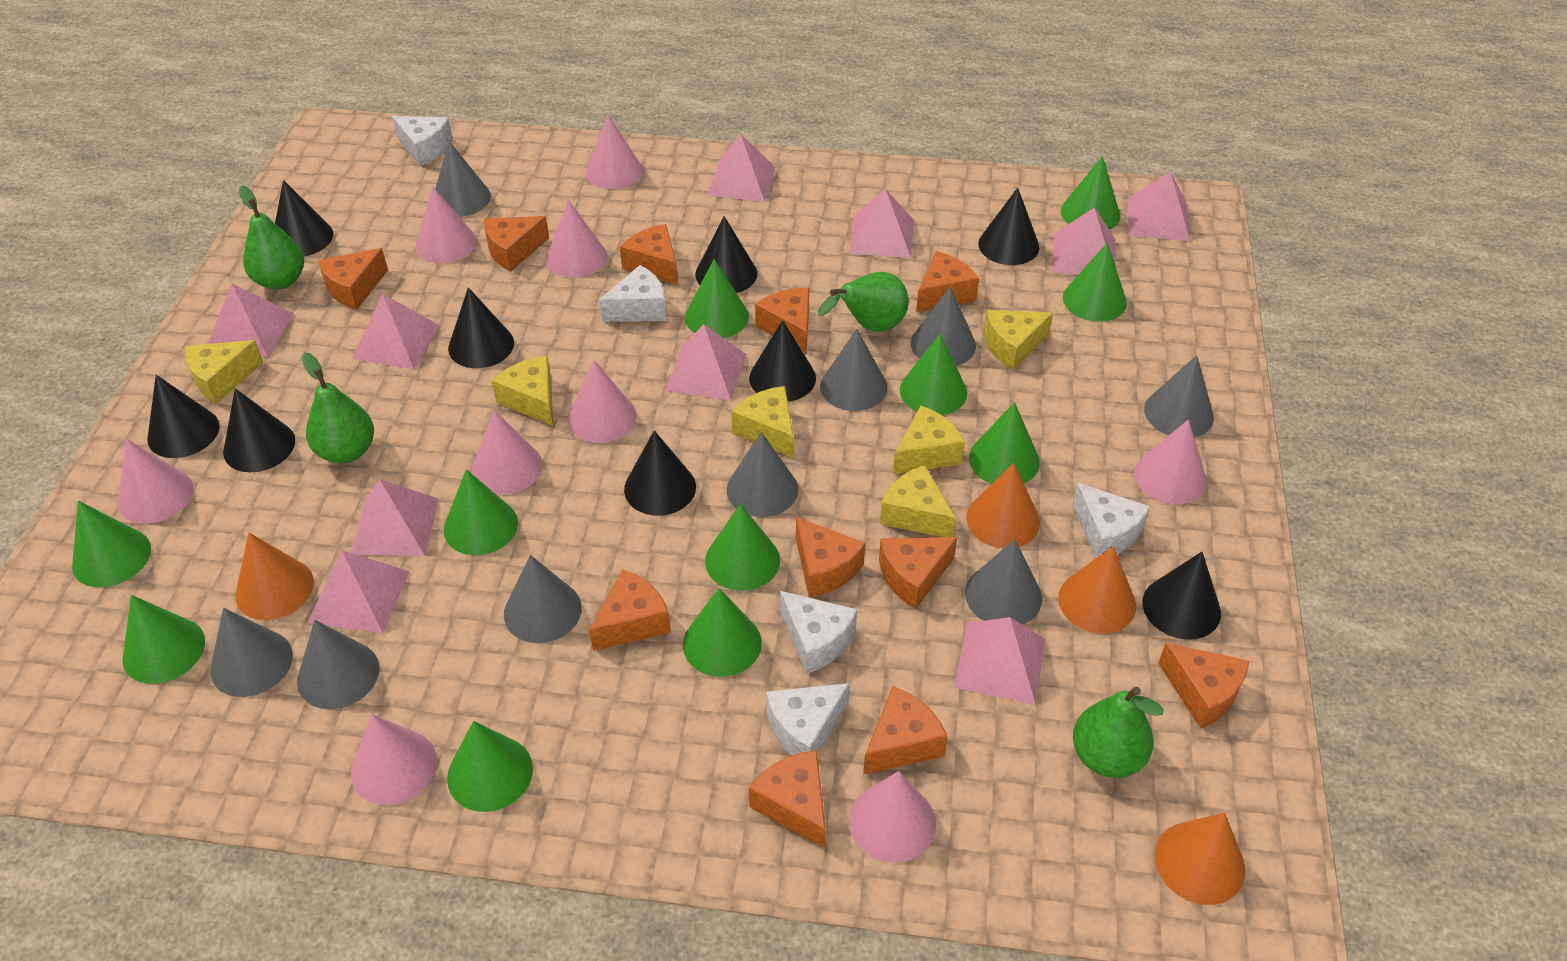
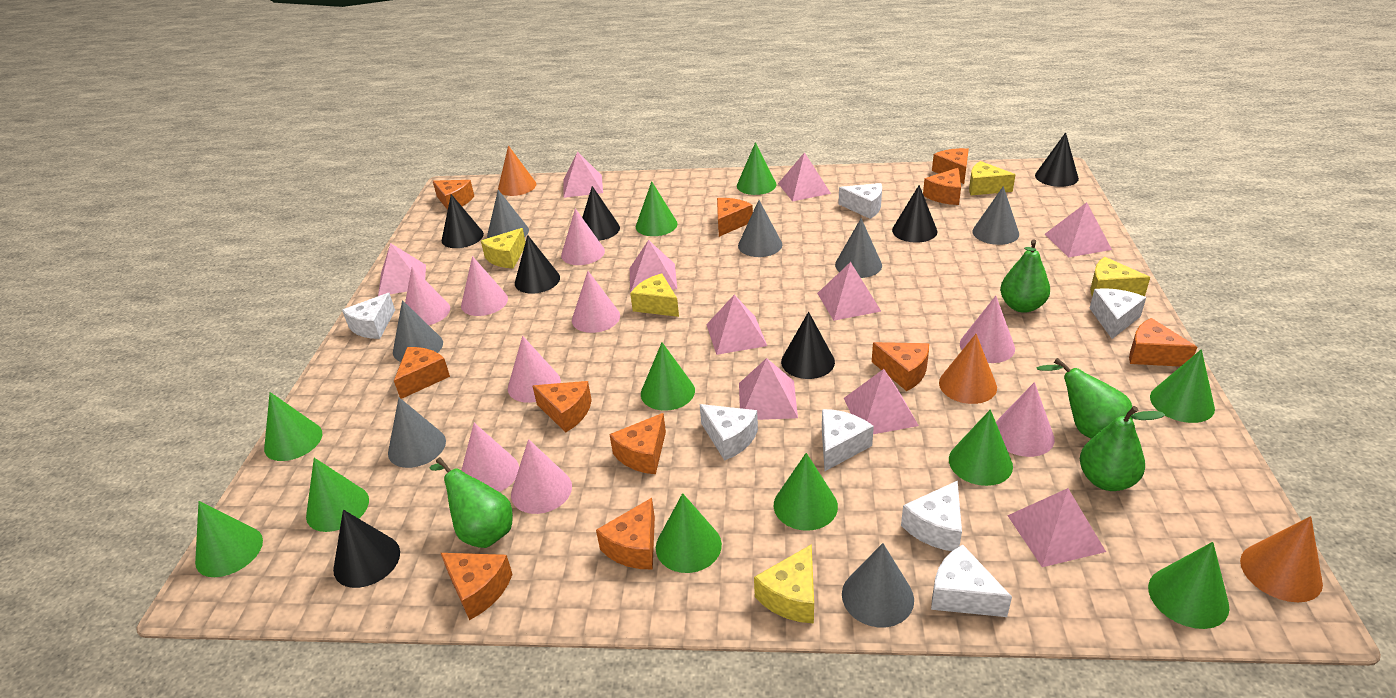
black cone: 9 -> 7
grey cone: 9 -> 7
orange cone: 4 -> 3
white cheese: 5 -> 7
yellow cheese: 6 -> 5

